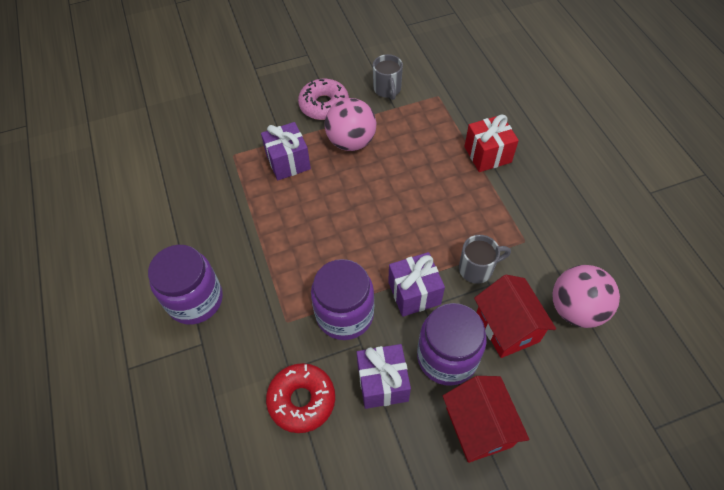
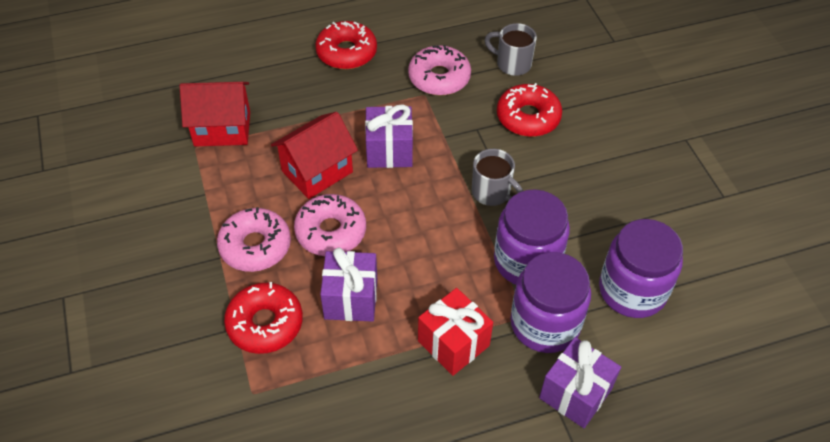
pink ball: 2 -> 0
pink donut: 1 -> 3
red donut: 1 -> 3

